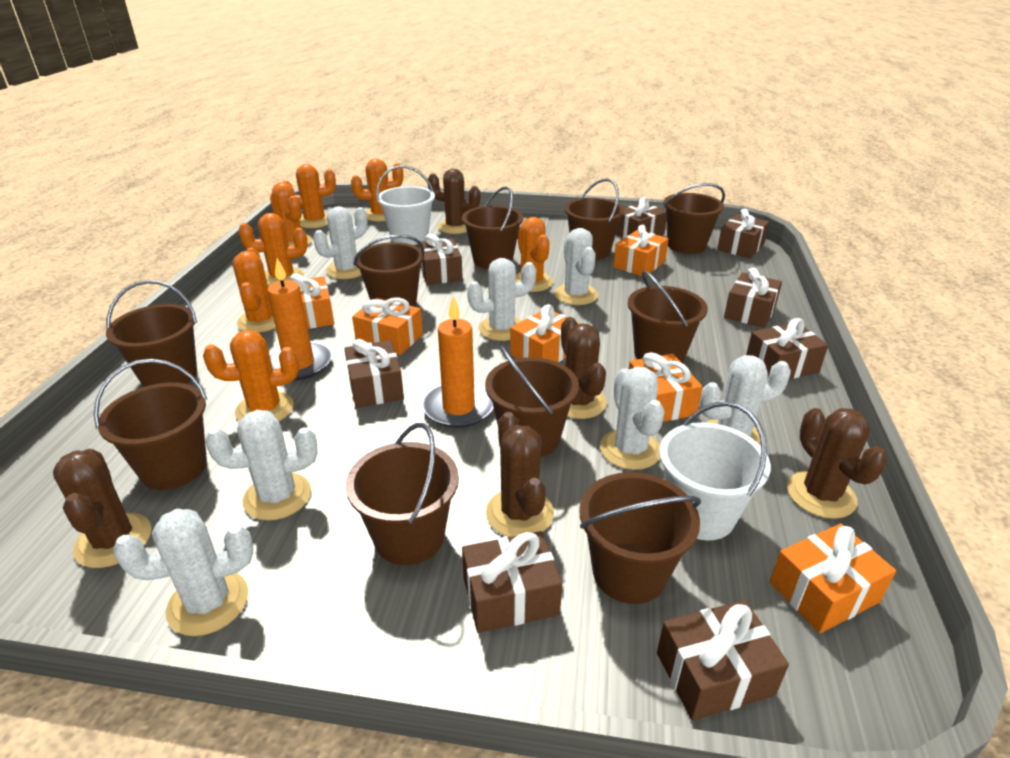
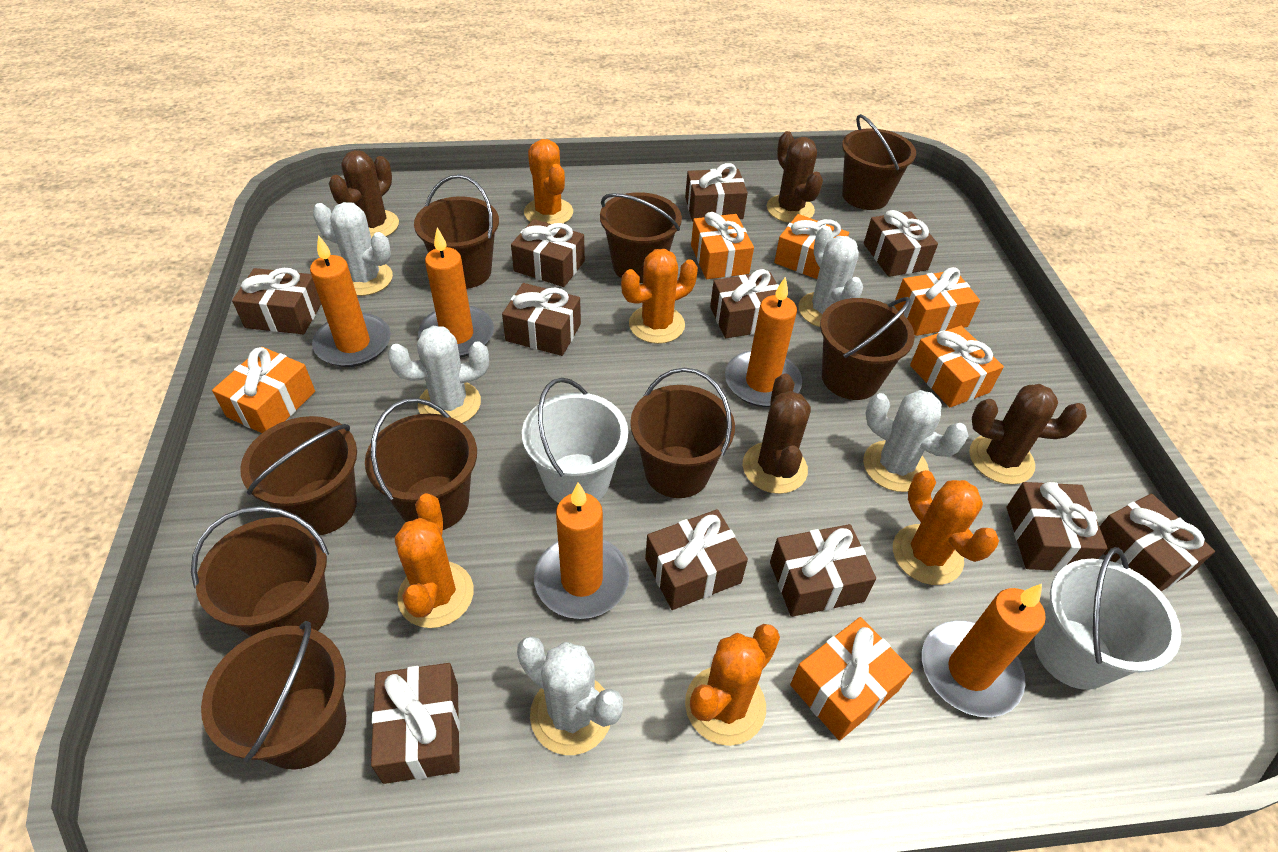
brown bucket: 10 -> 9
brown cactus: 5 -> 4
brown gift: 8 -> 11
orange cactus: 7 -> 5
orange candle: 2 -> 5
white cactus: 7 -> 5

